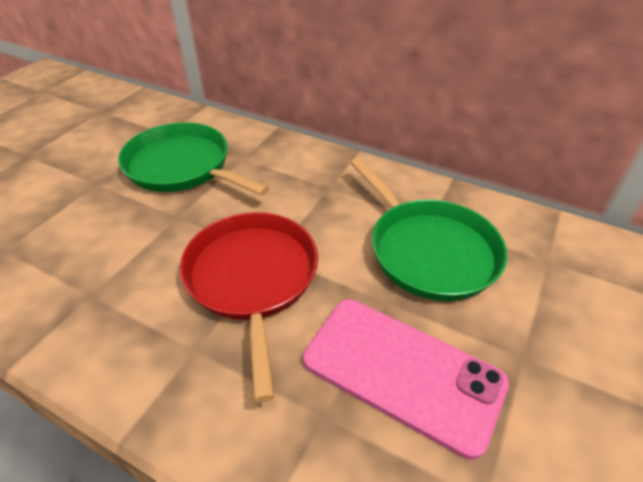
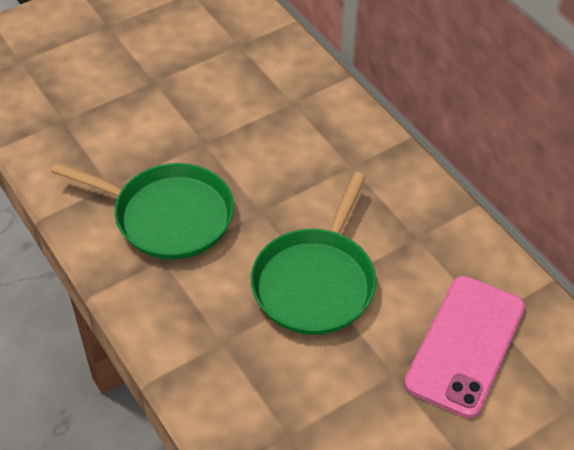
red pan: 1 -> 0

